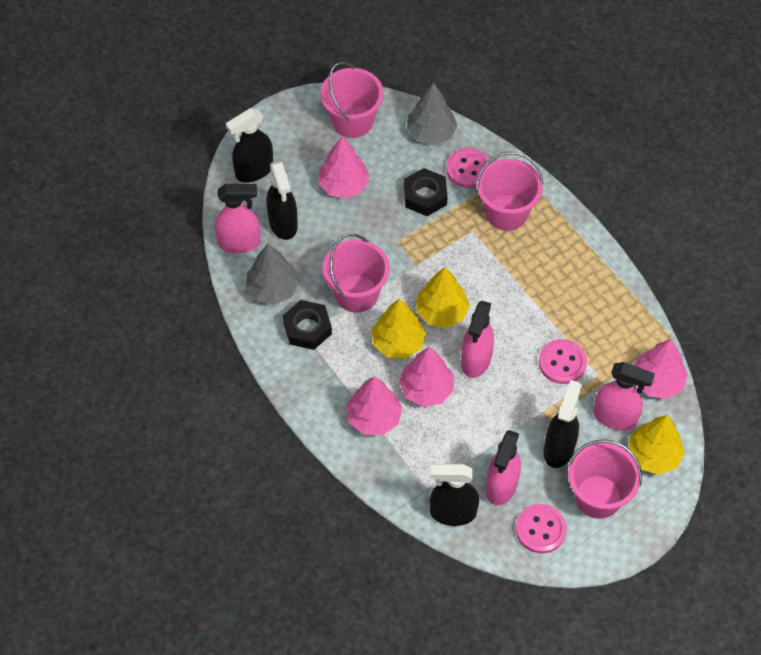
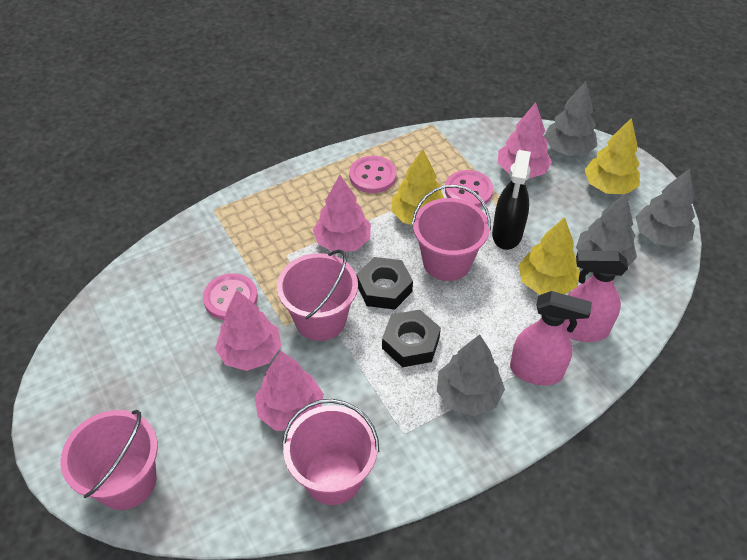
black spray bottle: 4 -> 1
grey tree: 2 -> 4
pink spray bottle: 4 -> 2

